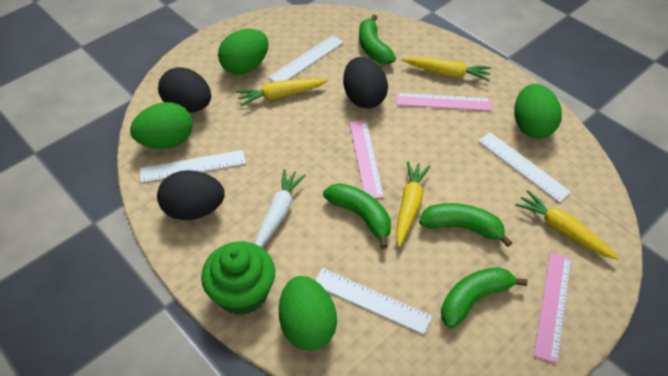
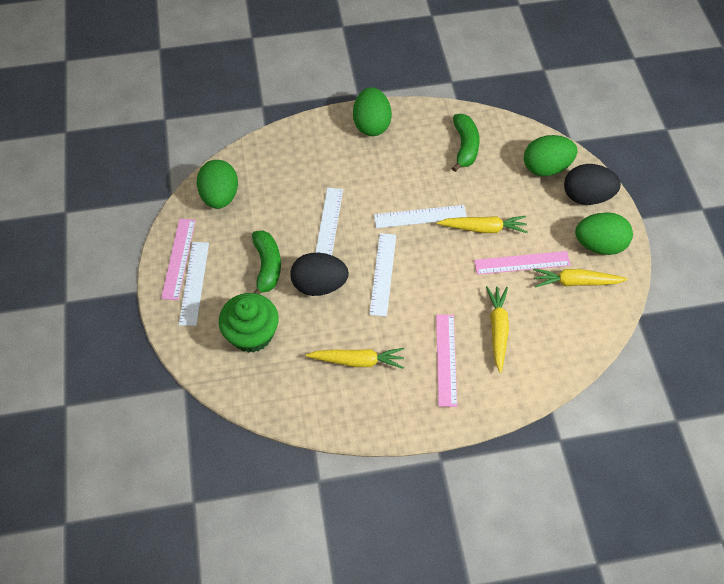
black egg: 3 -> 2
green banana: 4 -> 2
white carrot: 1 -> 0

